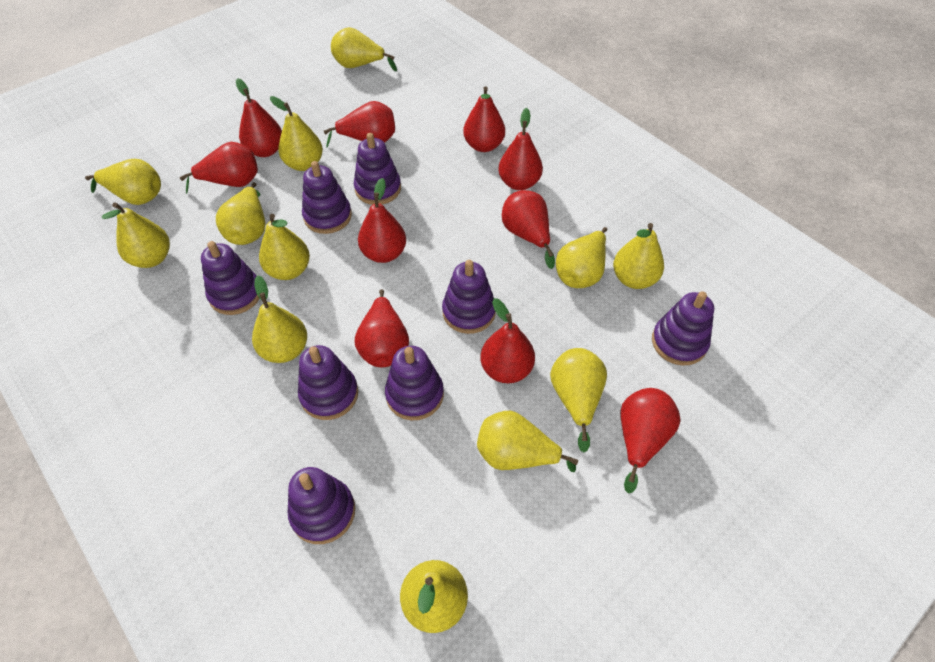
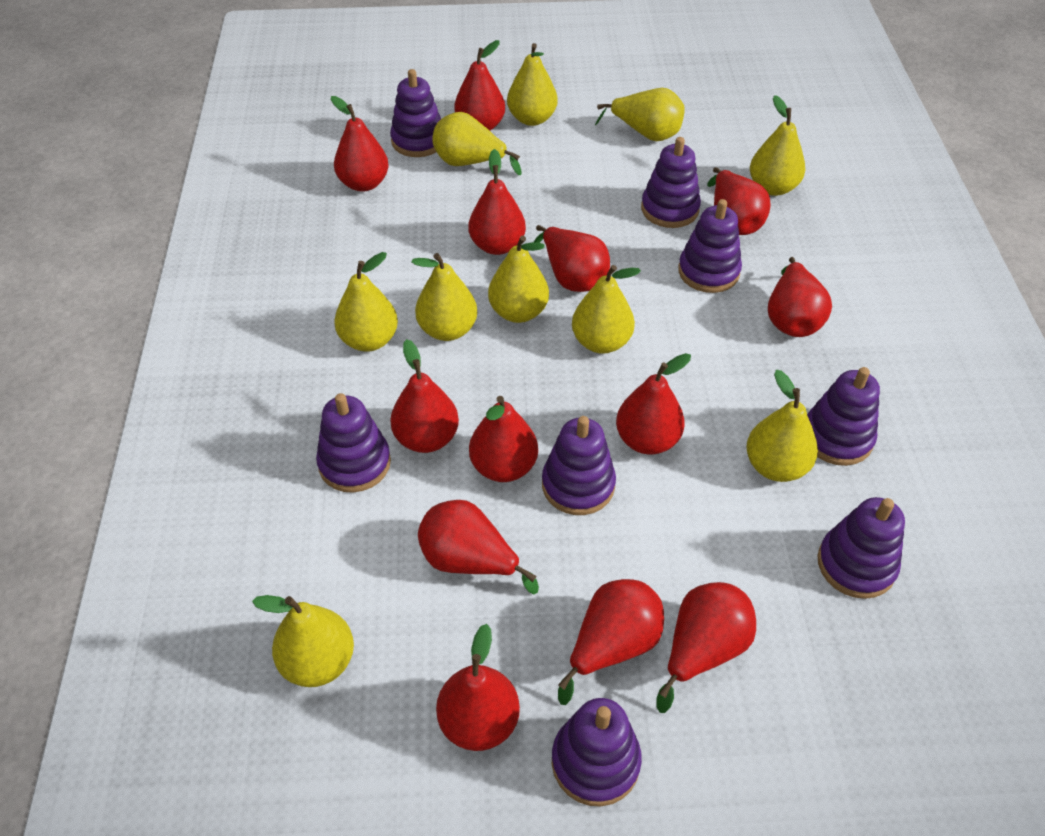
red pear: 10 -> 13
yellow pear: 12 -> 10

